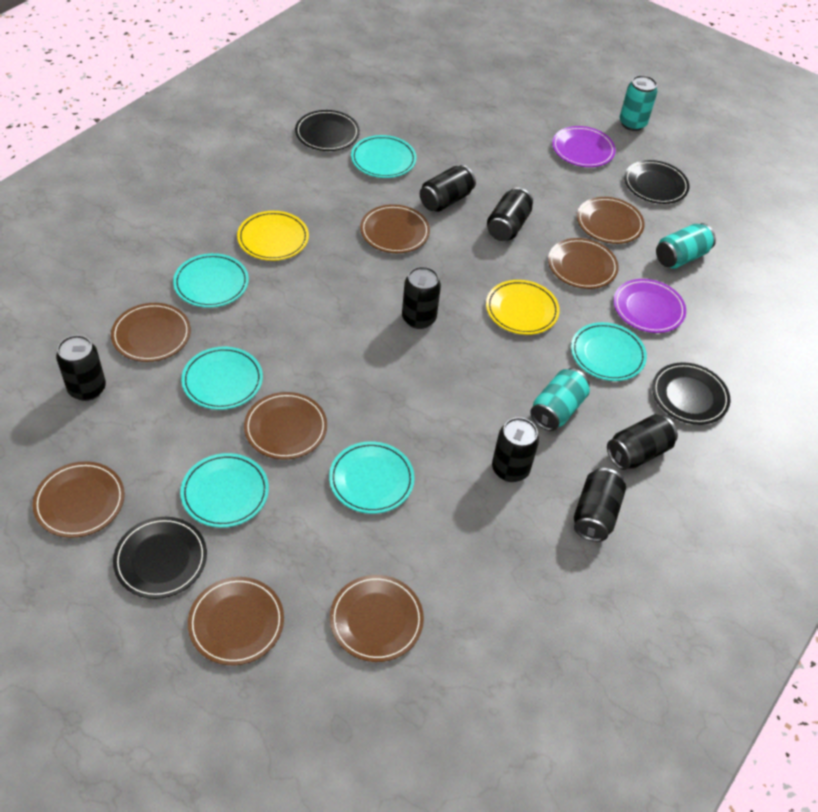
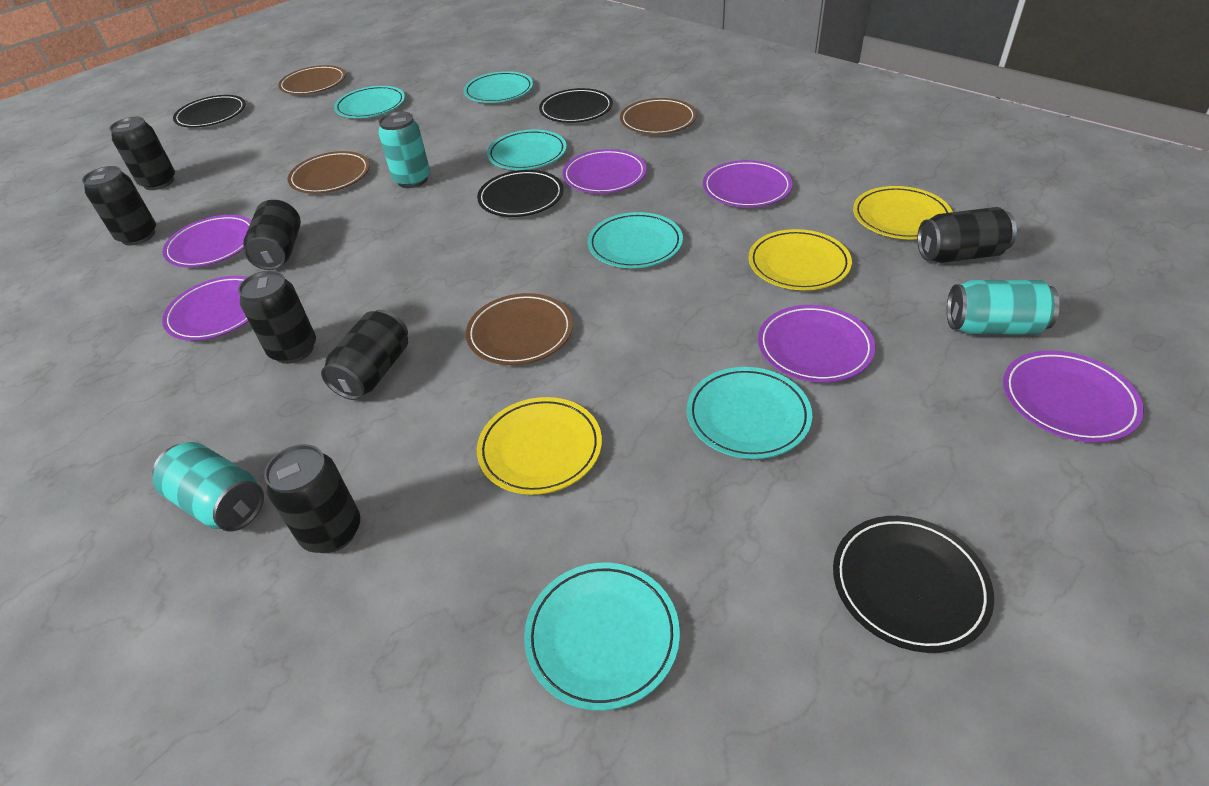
brown plate: 8 -> 4
purple plate: 2 -> 6
yellow plate: 2 -> 3

